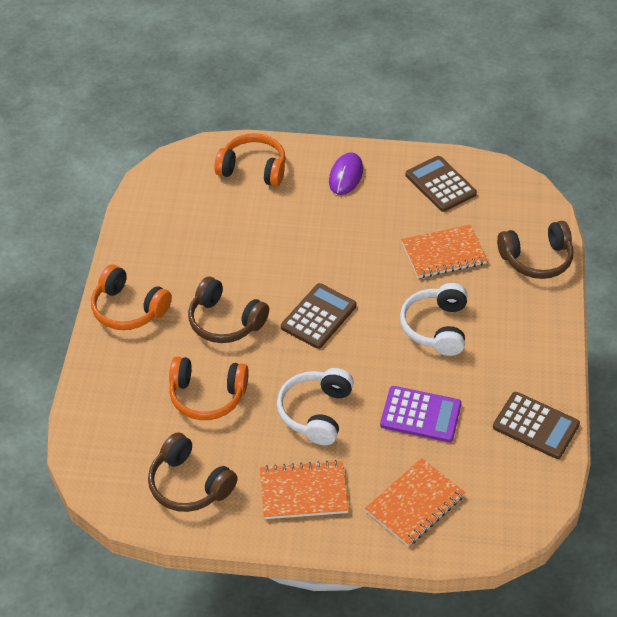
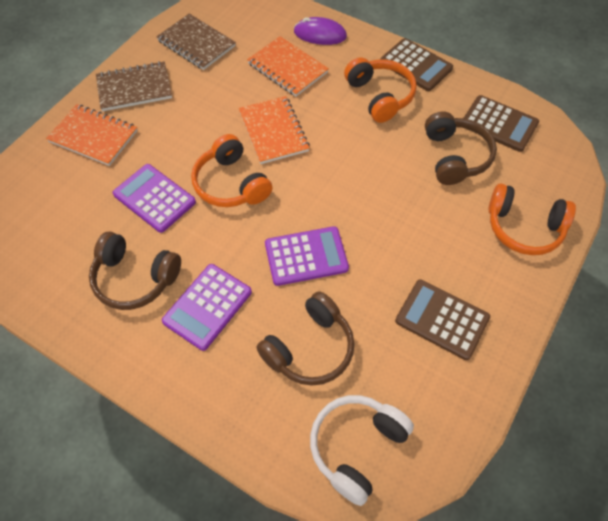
brown notebook: 0 -> 2
purple calculator: 1 -> 3
white headphones: 2 -> 1

